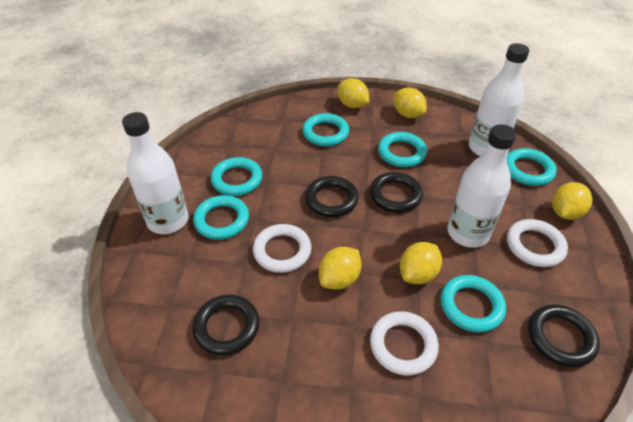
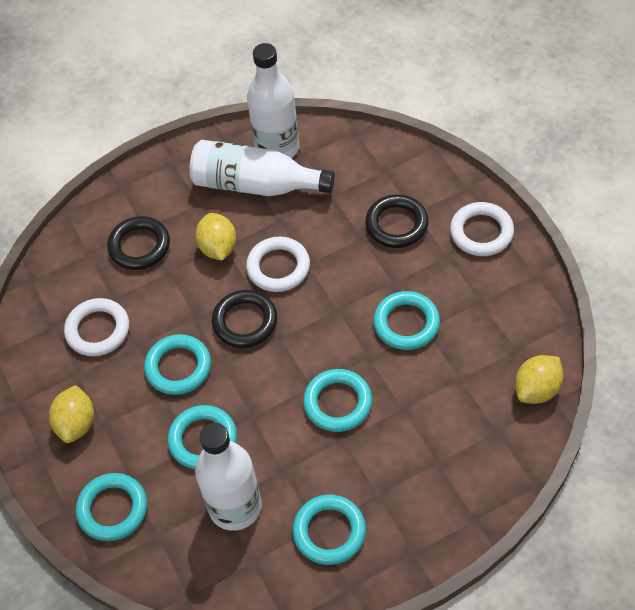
black ring: 4 -> 3
yellow lemon: 5 -> 3

